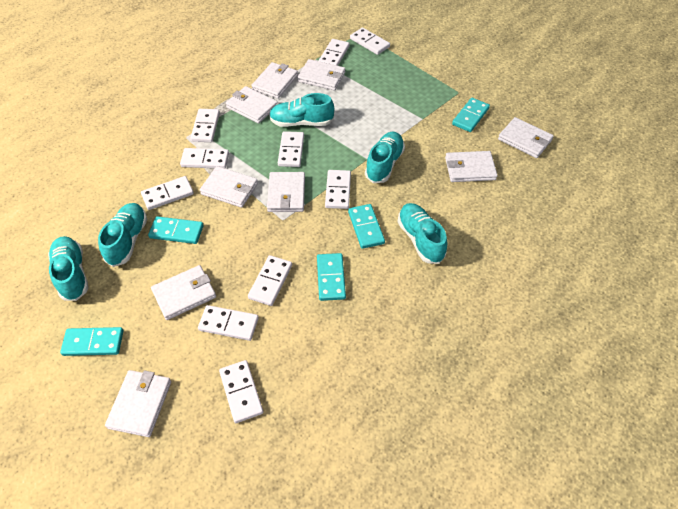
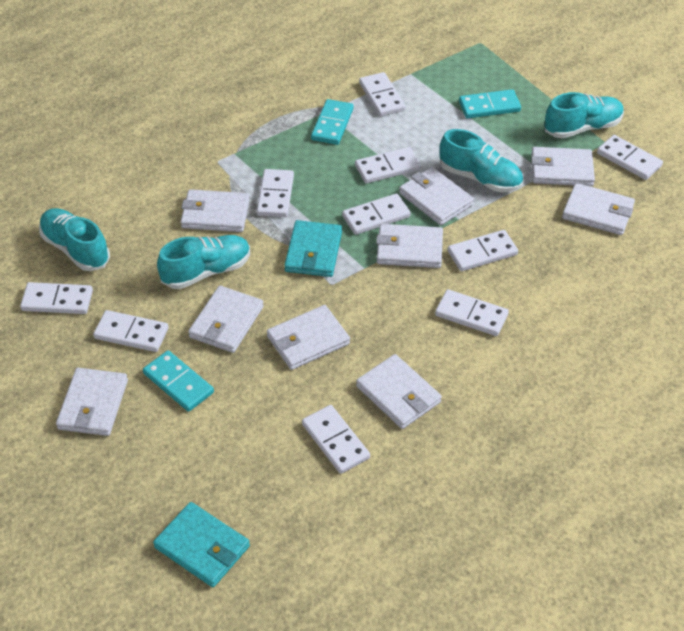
turquoise domino: 5 -> 3
turquoise shoe: 5 -> 4
turquoise wallet: 0 -> 2

